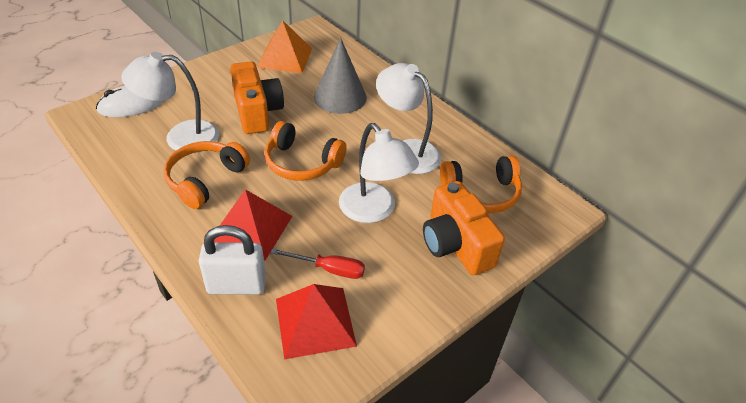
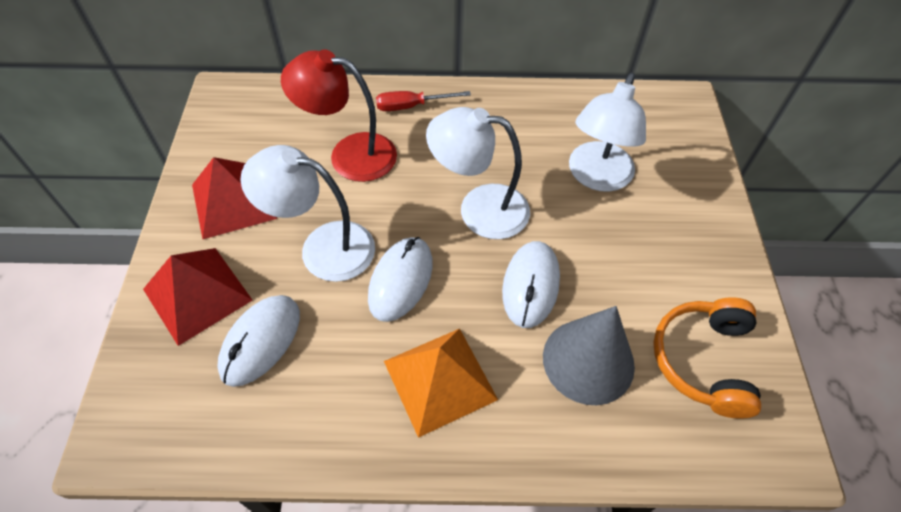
orange camera: 2 -> 0
orange headphones: 3 -> 1
red lamp: 0 -> 1
white mouse: 1 -> 3
white padlock: 1 -> 0

